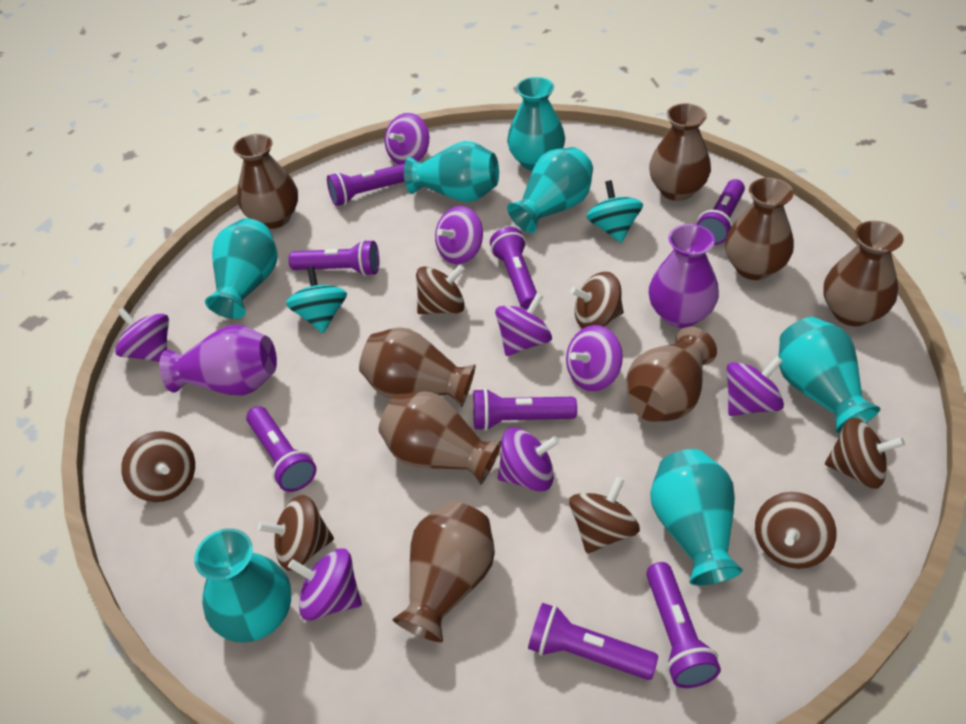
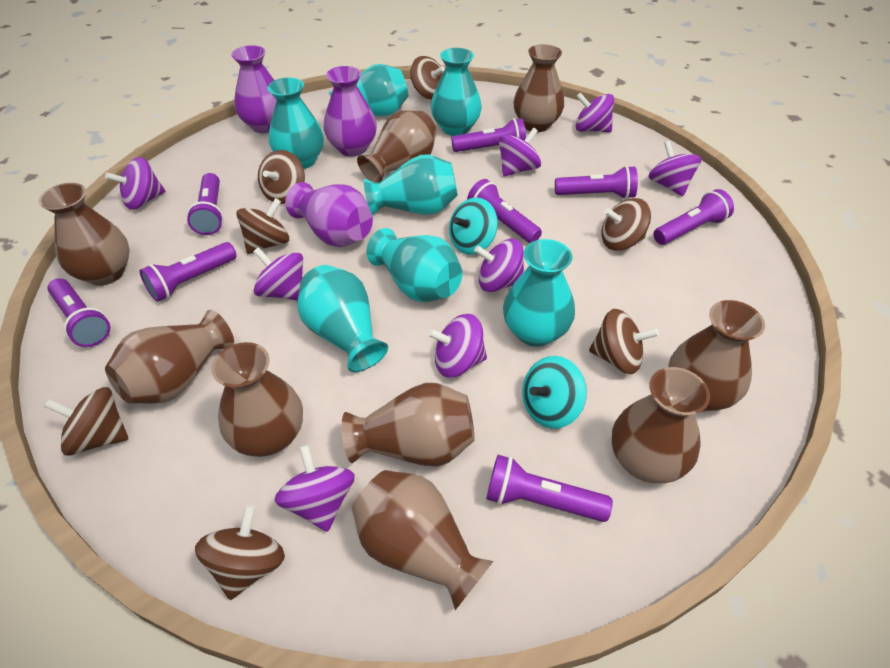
brown vase: 8 -> 9
purple vase: 2 -> 3

